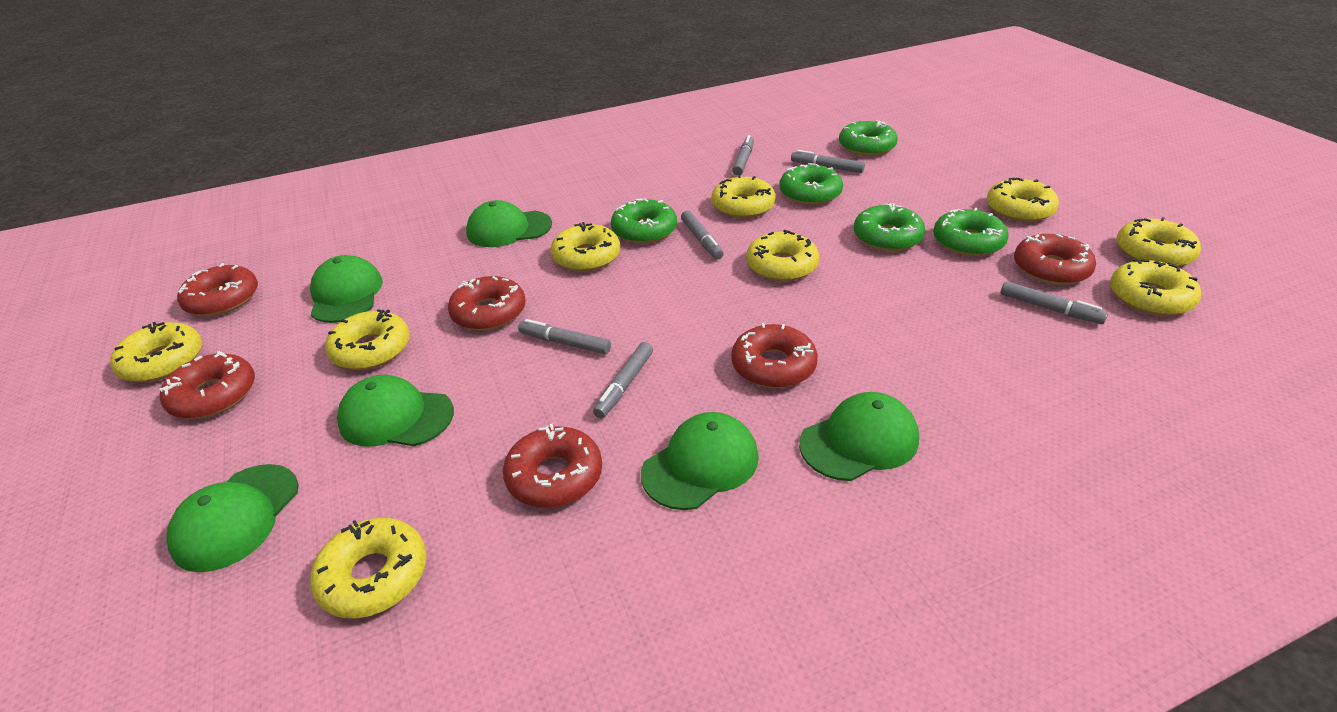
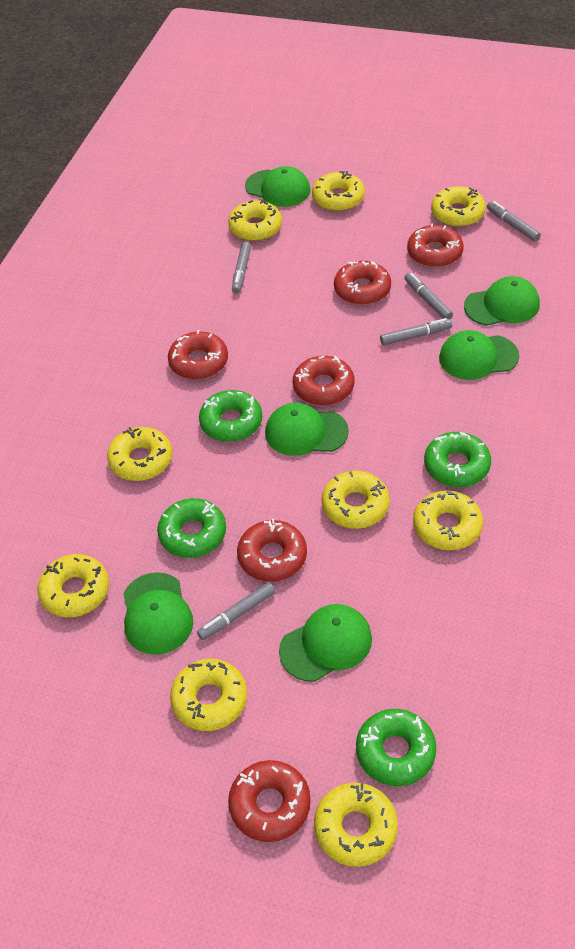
green donut: 5 -> 4
grey marker: 6 -> 5

